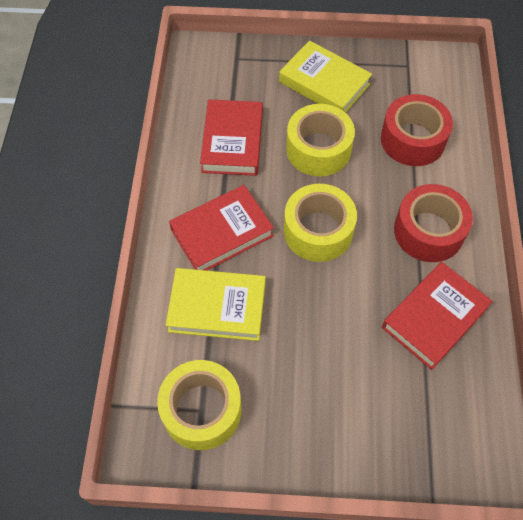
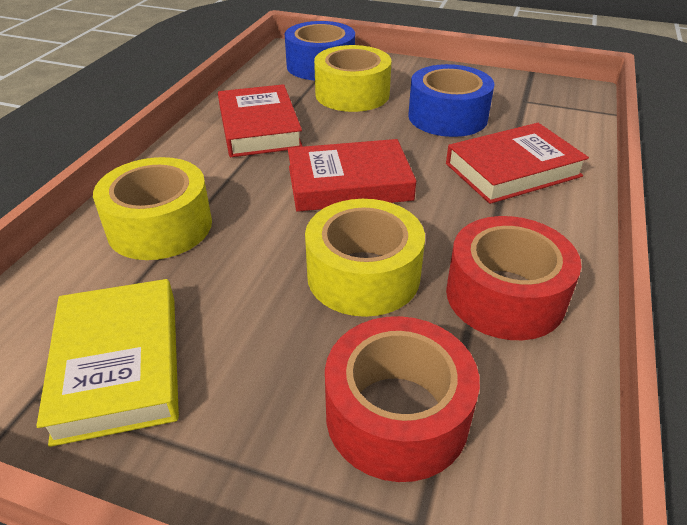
blue tape: 0 -> 2
yellow book: 2 -> 1

